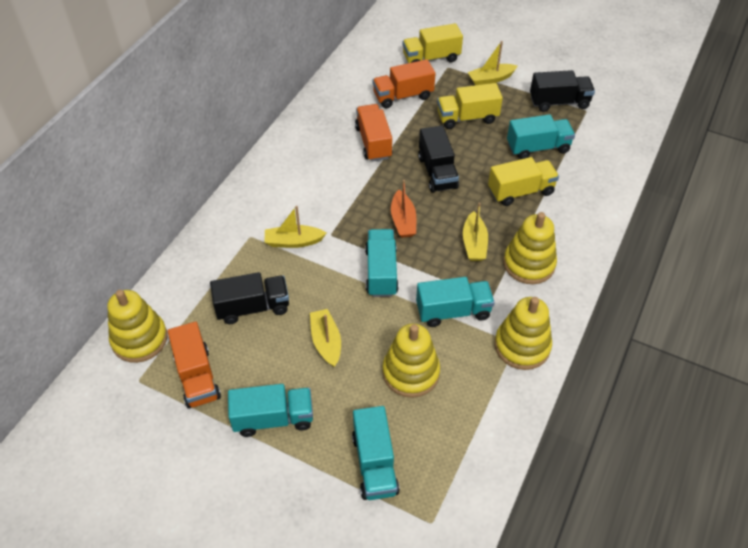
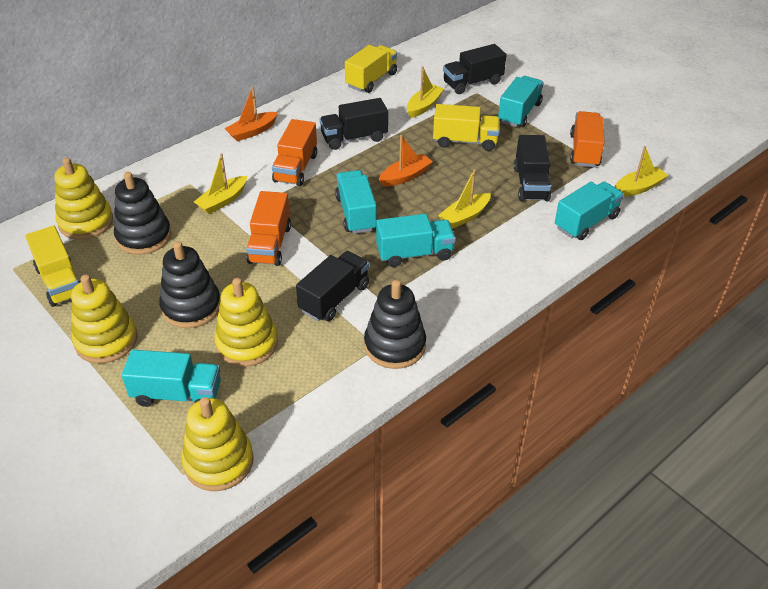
black stacking toy: 0 -> 3
black truck: 3 -> 4
orange boat: 1 -> 2

